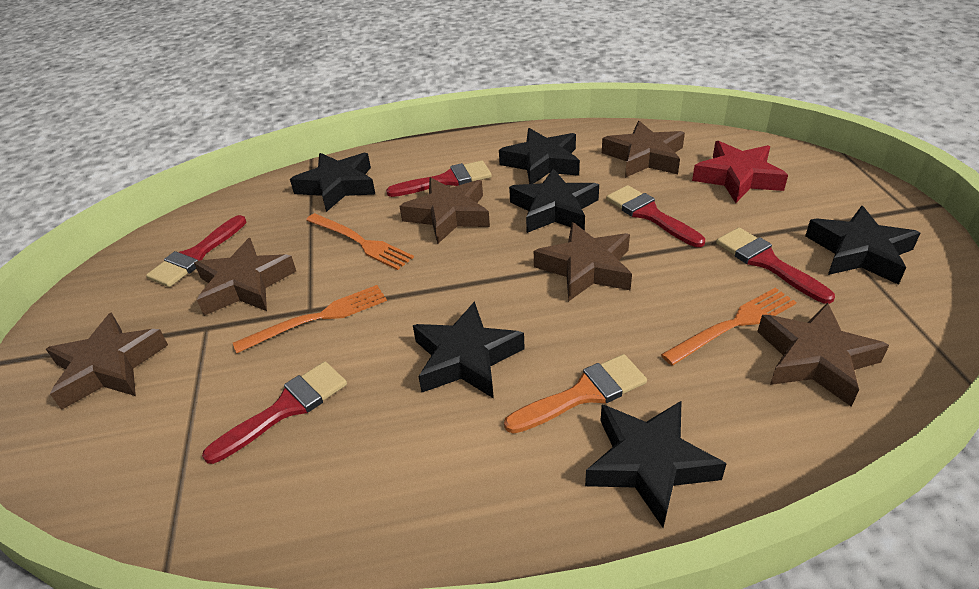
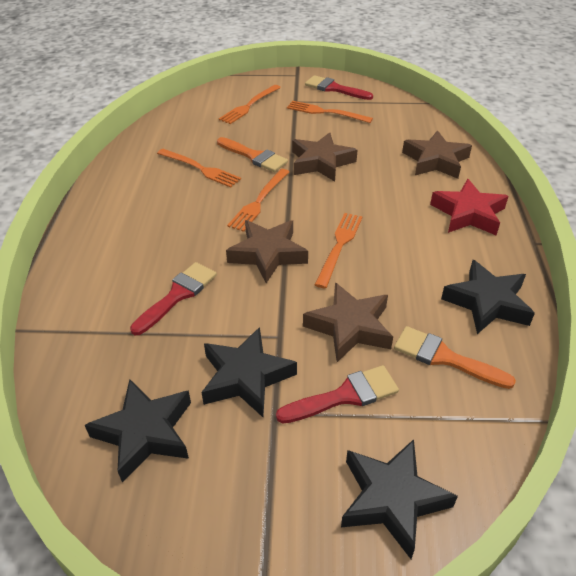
black star: 6 -> 4
brown star: 6 -> 4
orange brush: 1 -> 2
orange fork: 3 -> 5
red brush: 5 -> 3

